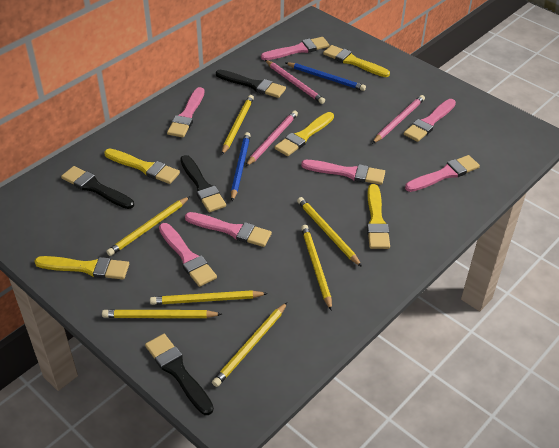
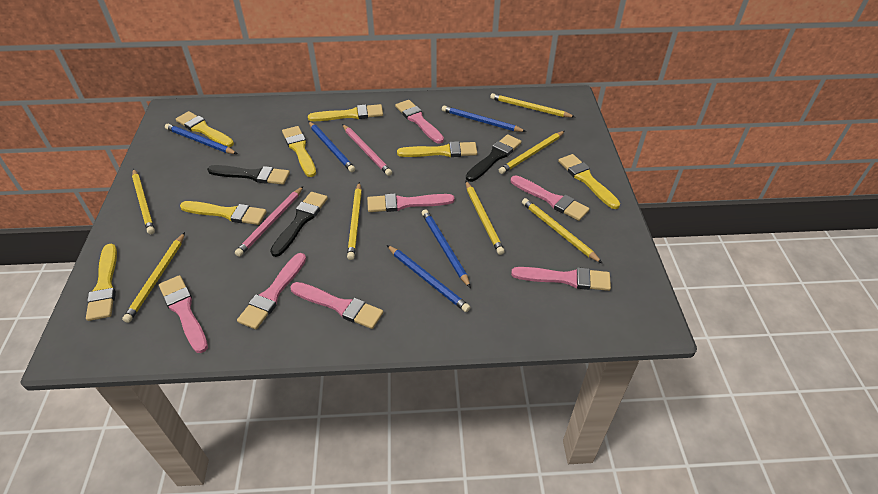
black brush: 4 -> 3
blue pencil: 2 -> 5
pink pencil: 3 -> 2
yellow brush: 5 -> 7

